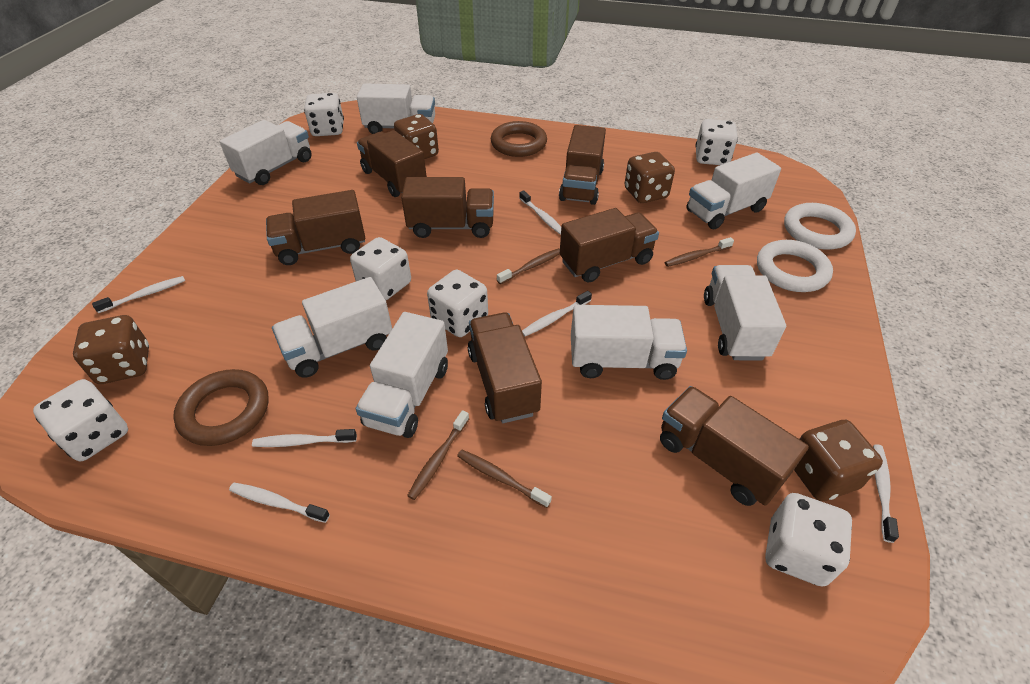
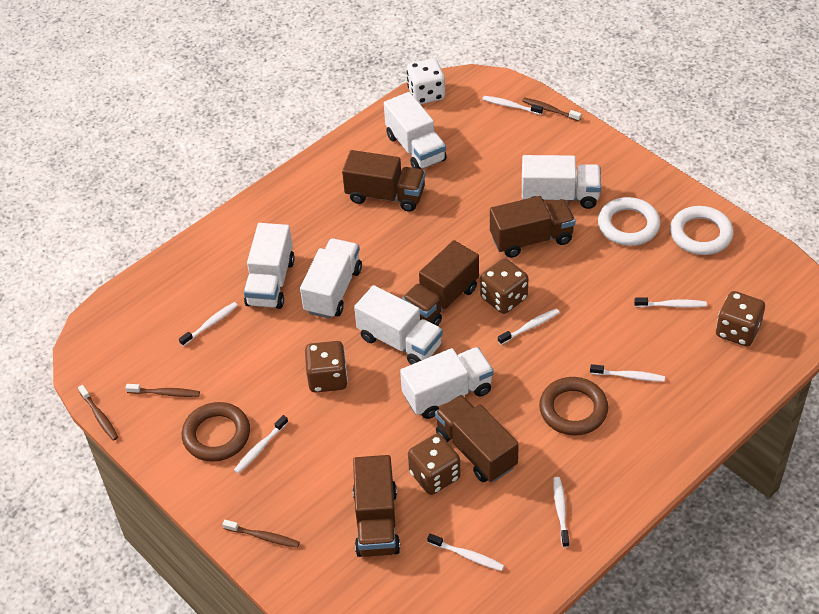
brown truck: 7 -> 5
white dice: 6 -> 1
white toothbrush: 6 -> 8
white truck: 7 -> 6

